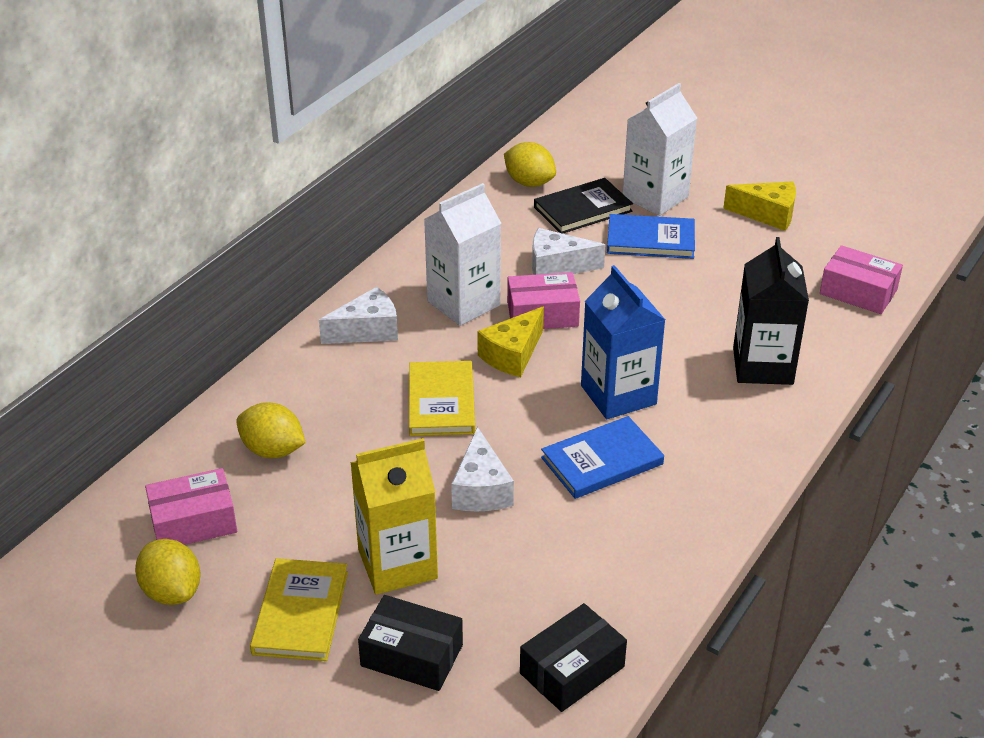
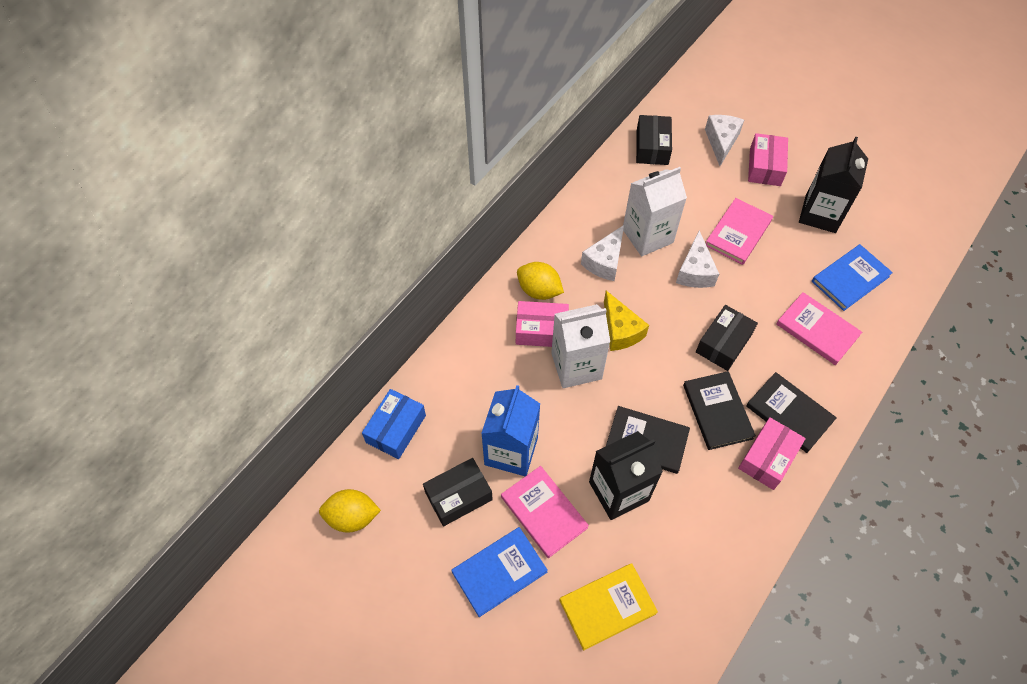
black book: 1 -> 3
black box: 2 -> 3
black carton: 1 -> 2
blue box: 0 -> 1
pink book: 0 -> 3
yellow book: 2 -> 1
yellow carton: 1 -> 0
yellow cheese: 2 -> 1
yellow lemon: 3 -> 2

